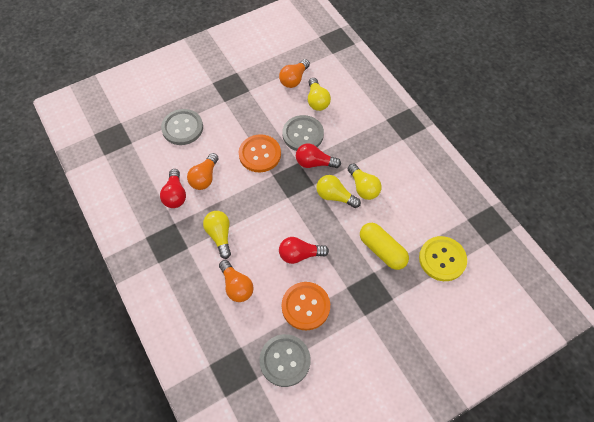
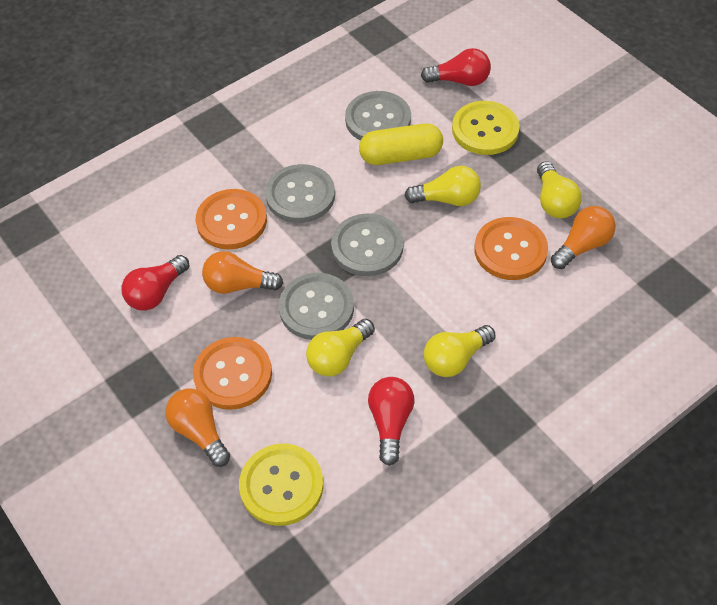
grey button: 3 -> 4
orange button: 2 -> 3
yellow button: 1 -> 2

